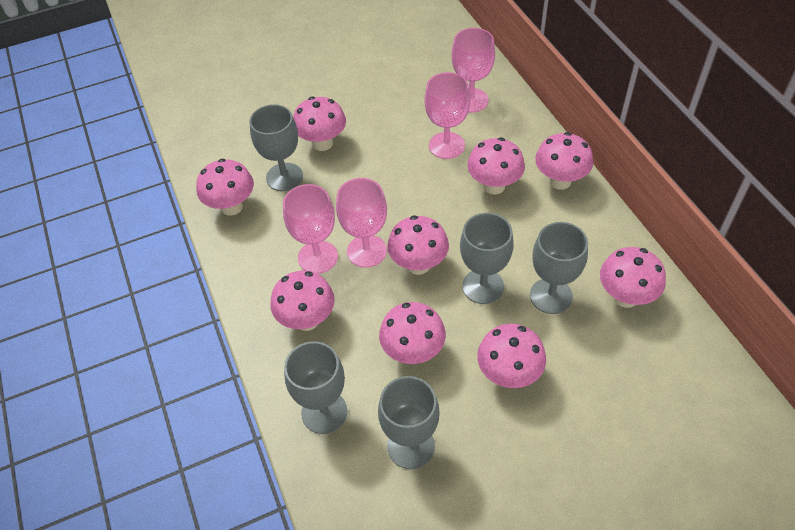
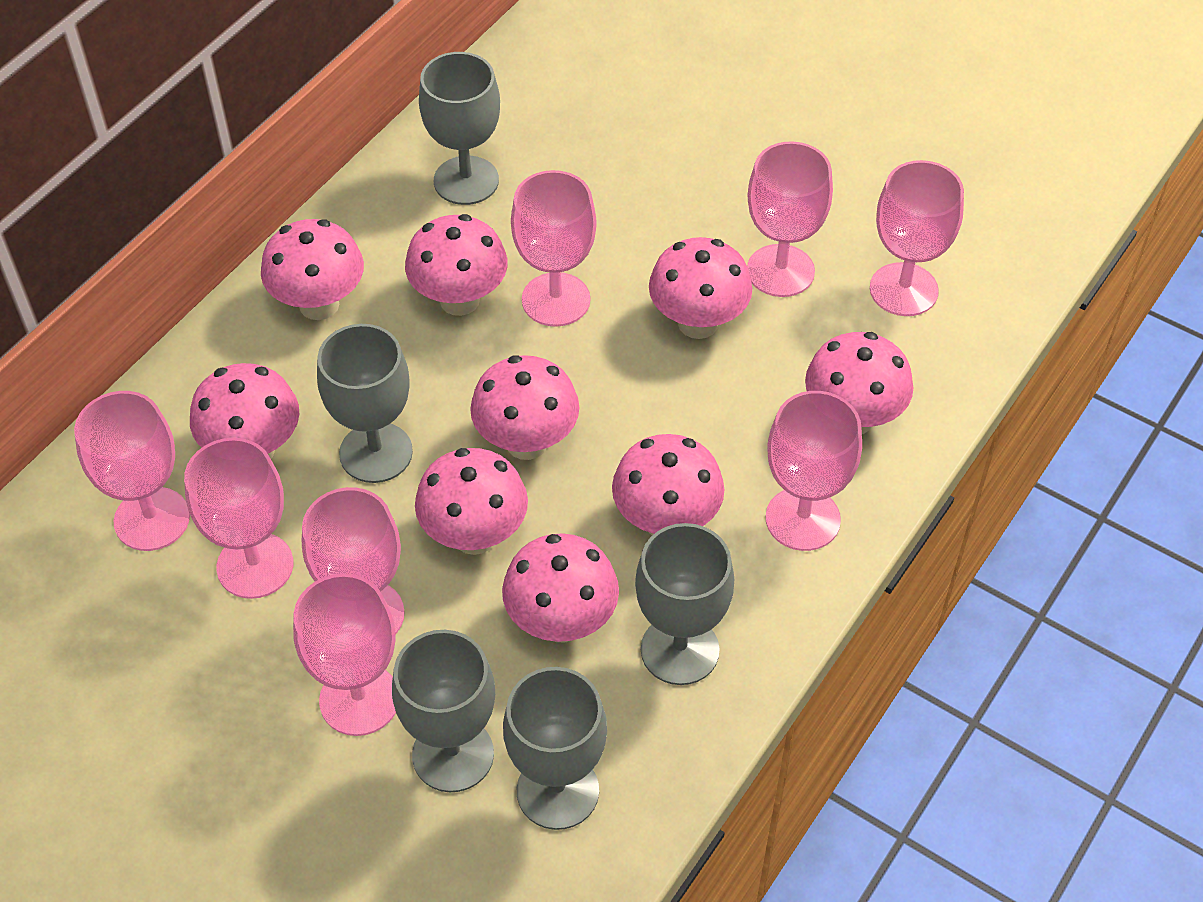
pink goblet: 4 -> 8

